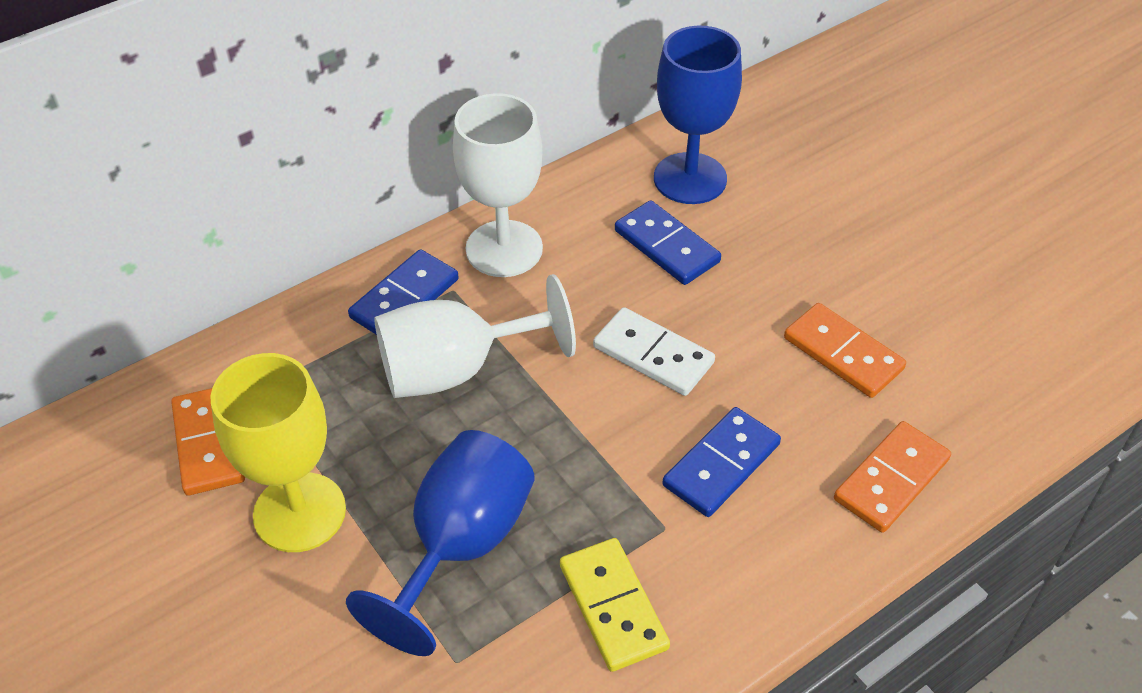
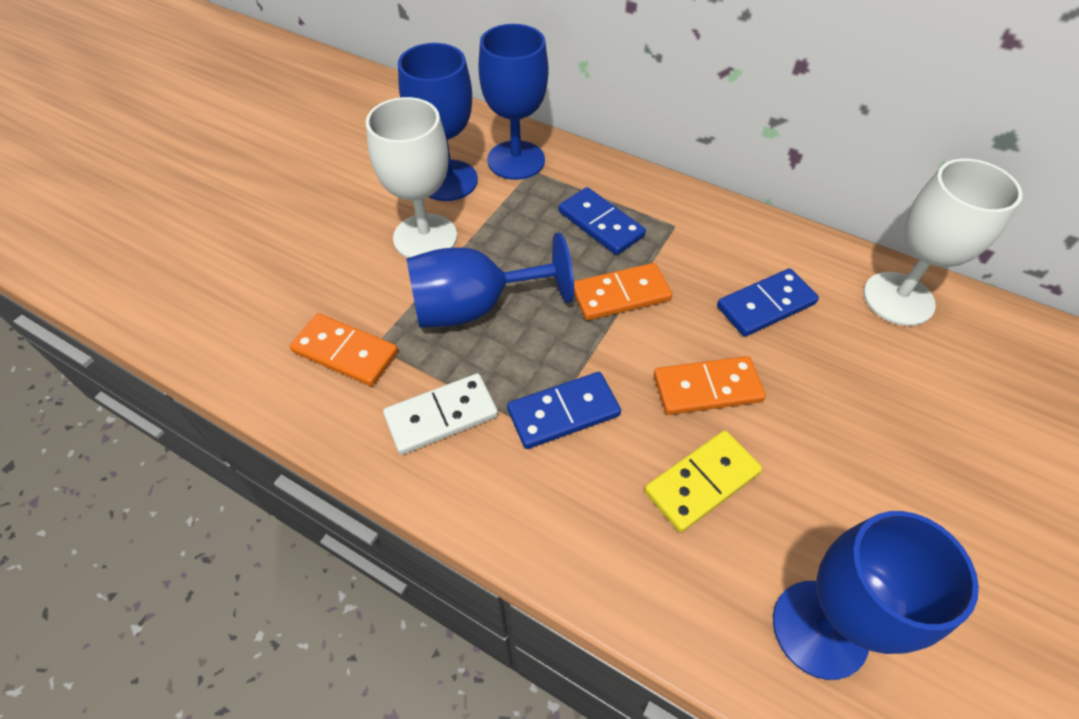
blue goblet: 2 -> 4
yellow goblet: 1 -> 0

